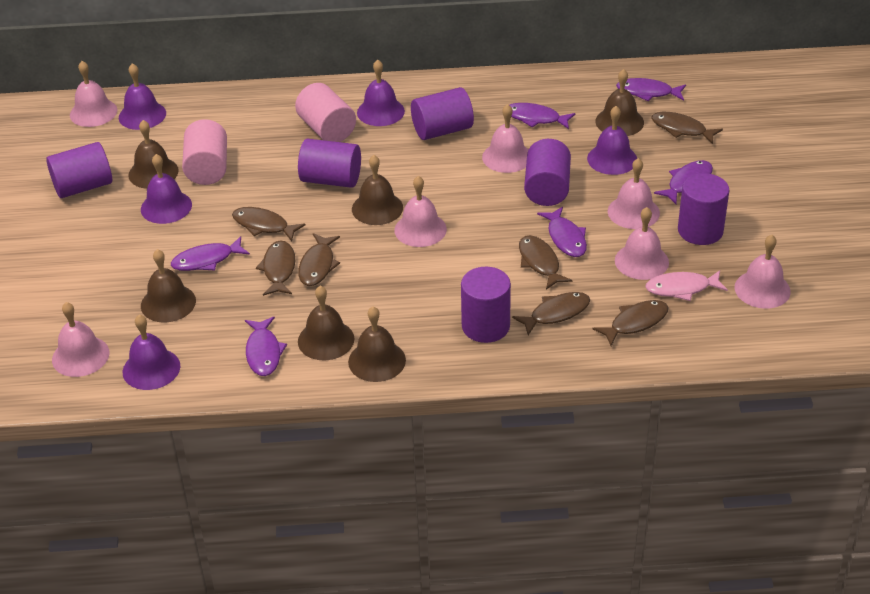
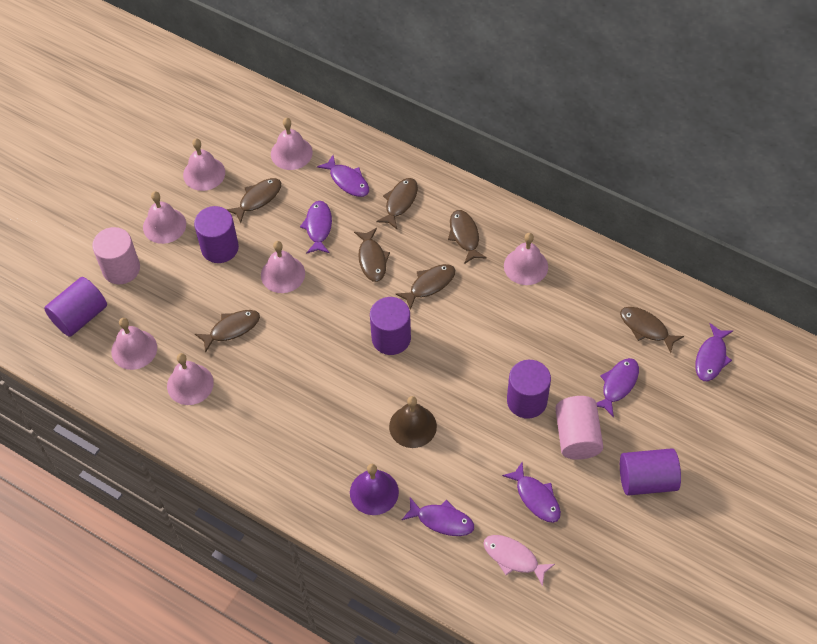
brown bell: 6 -> 1
purple bell: 5 -> 1
purple cylinder: 6 -> 5

